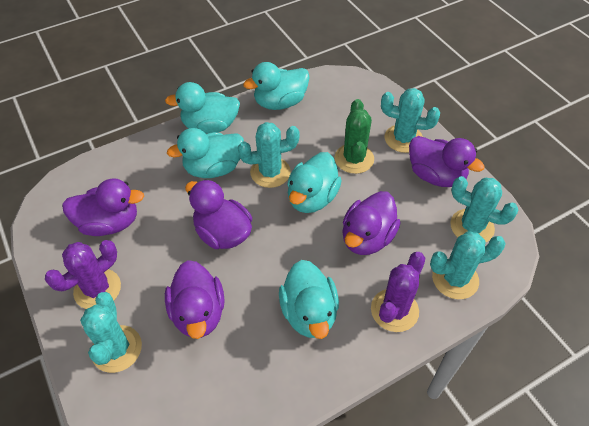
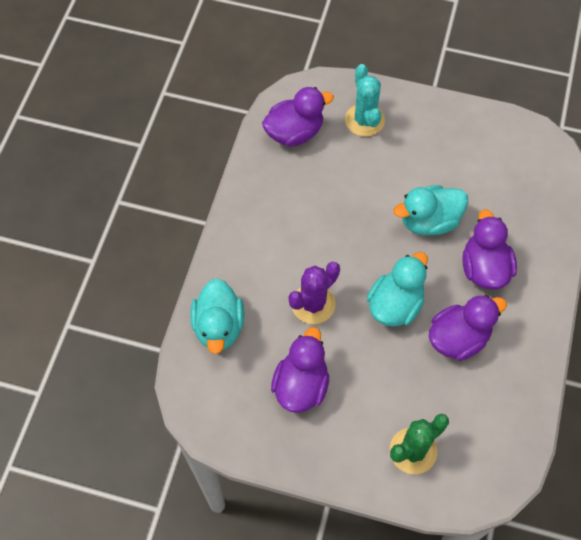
purple cactus: 2 -> 1
purple duck: 5 -> 4
turquoise cactus: 5 -> 1
turquoise duck: 5 -> 3

